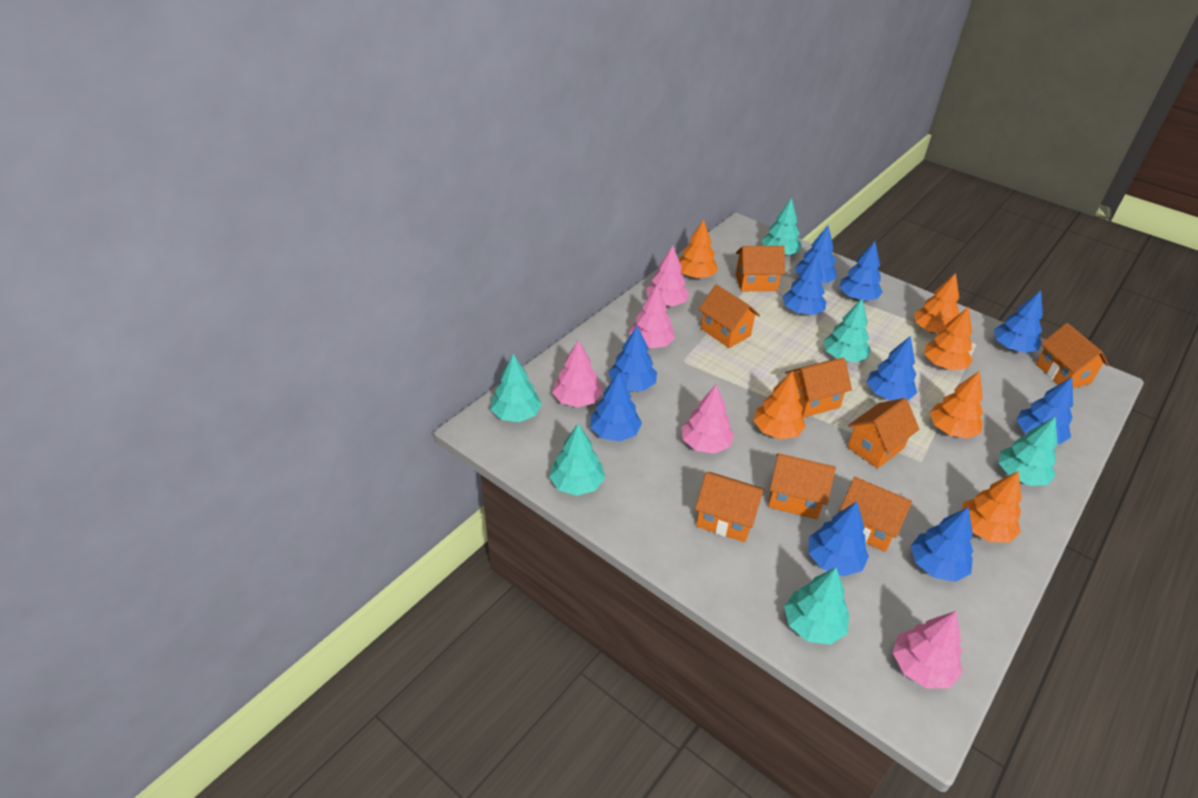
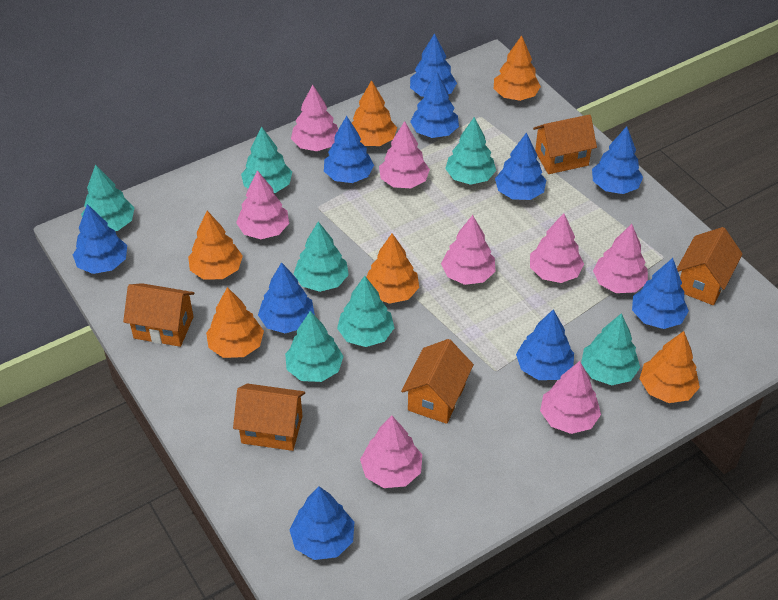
orange house: 8 -> 5
pink tree: 5 -> 8
turquoise tree: 6 -> 7

